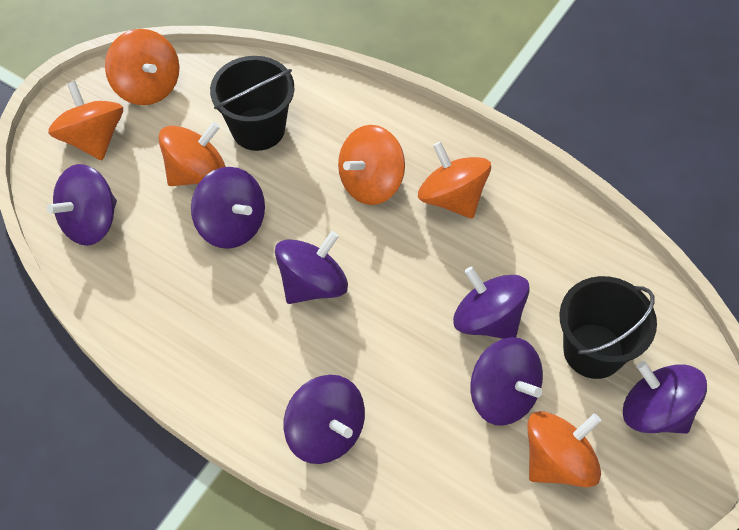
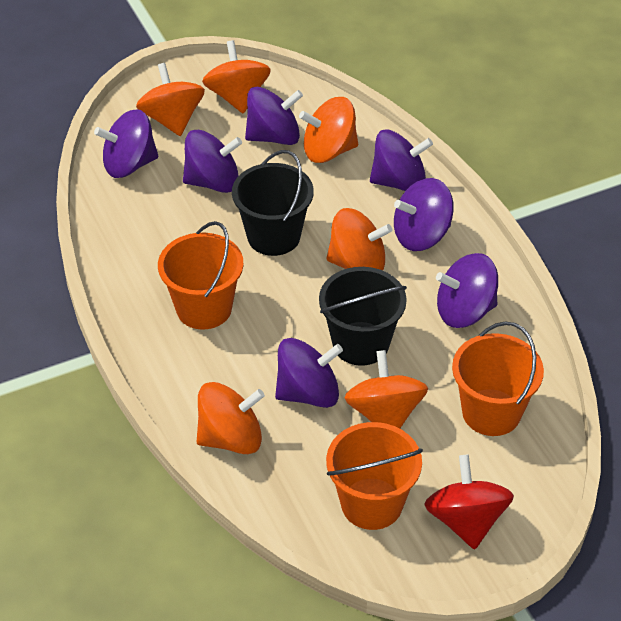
orange bucket: 0 -> 3
red spinning top: 0 -> 1

